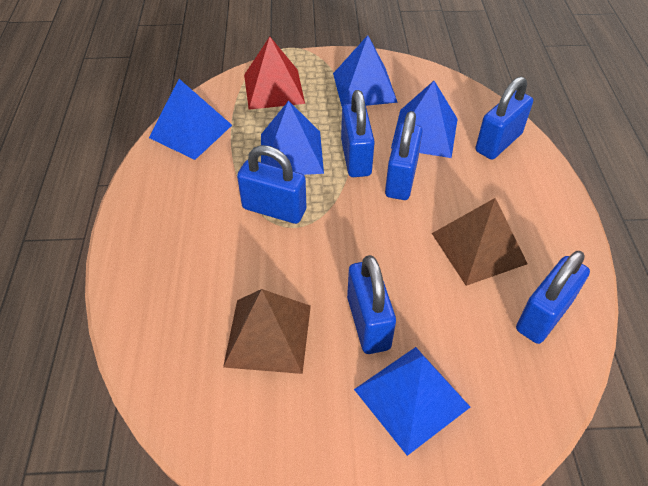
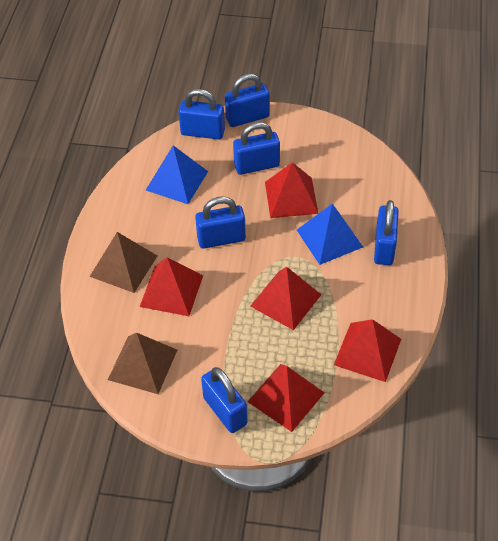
blue pyramid: 5 -> 2
red pyramid: 1 -> 5

